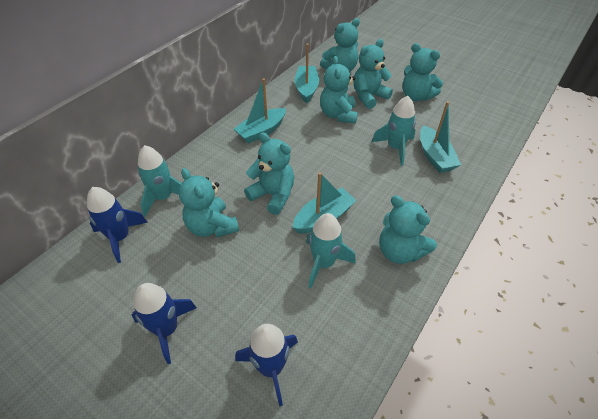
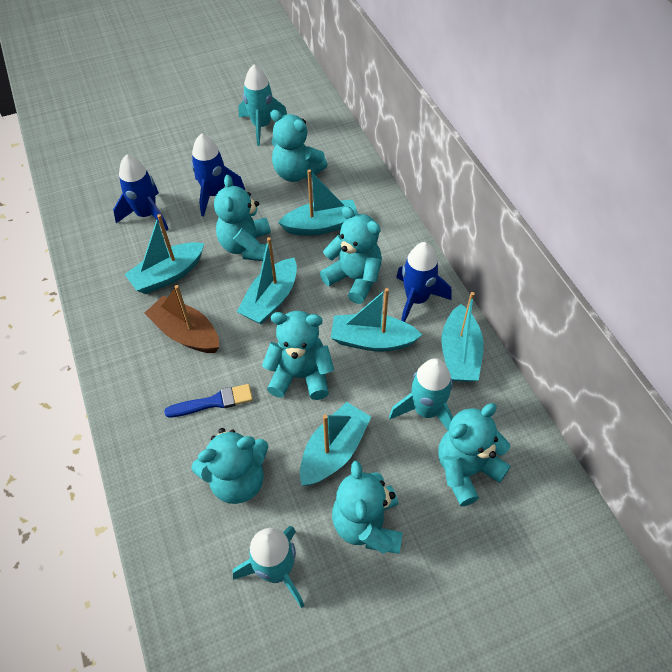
blue brush: 0 -> 1
brown boat: 0 -> 1
turquoise boat: 4 -> 6

